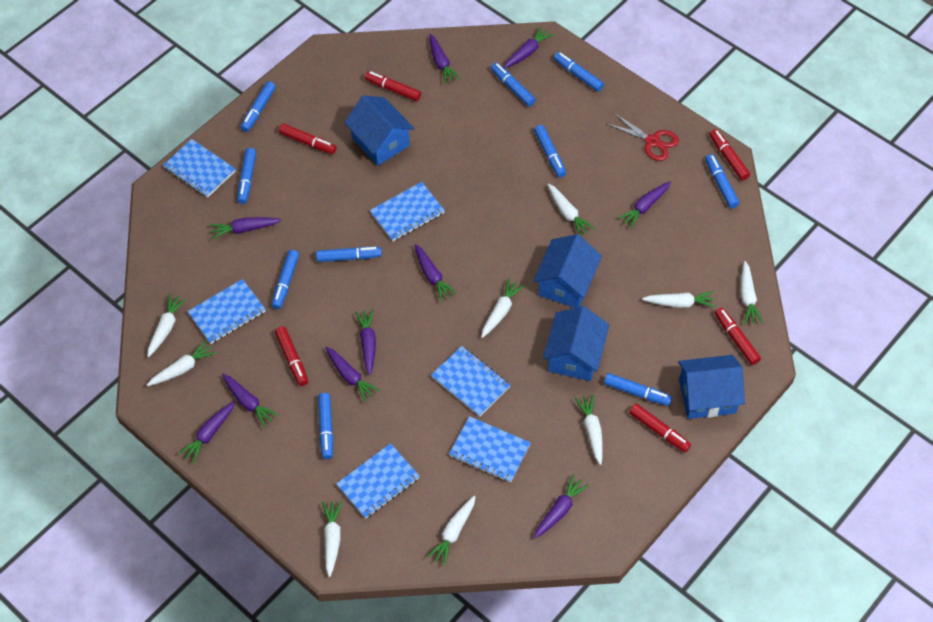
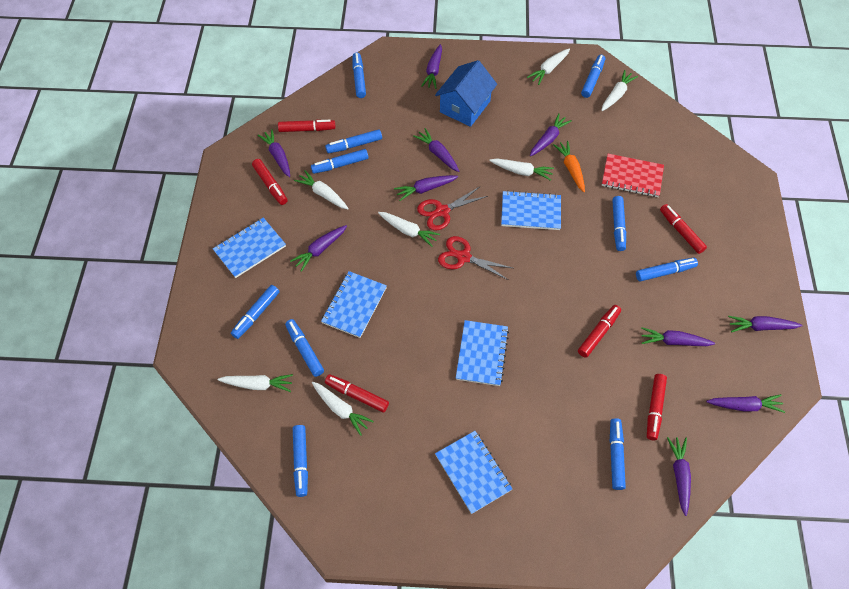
blue house: 4 -> 1
blue notebook: 6 -> 5
orange carrot: 0 -> 1
red notebook: 0 -> 1
red scissors: 1 -> 2
white carrot: 9 -> 7

